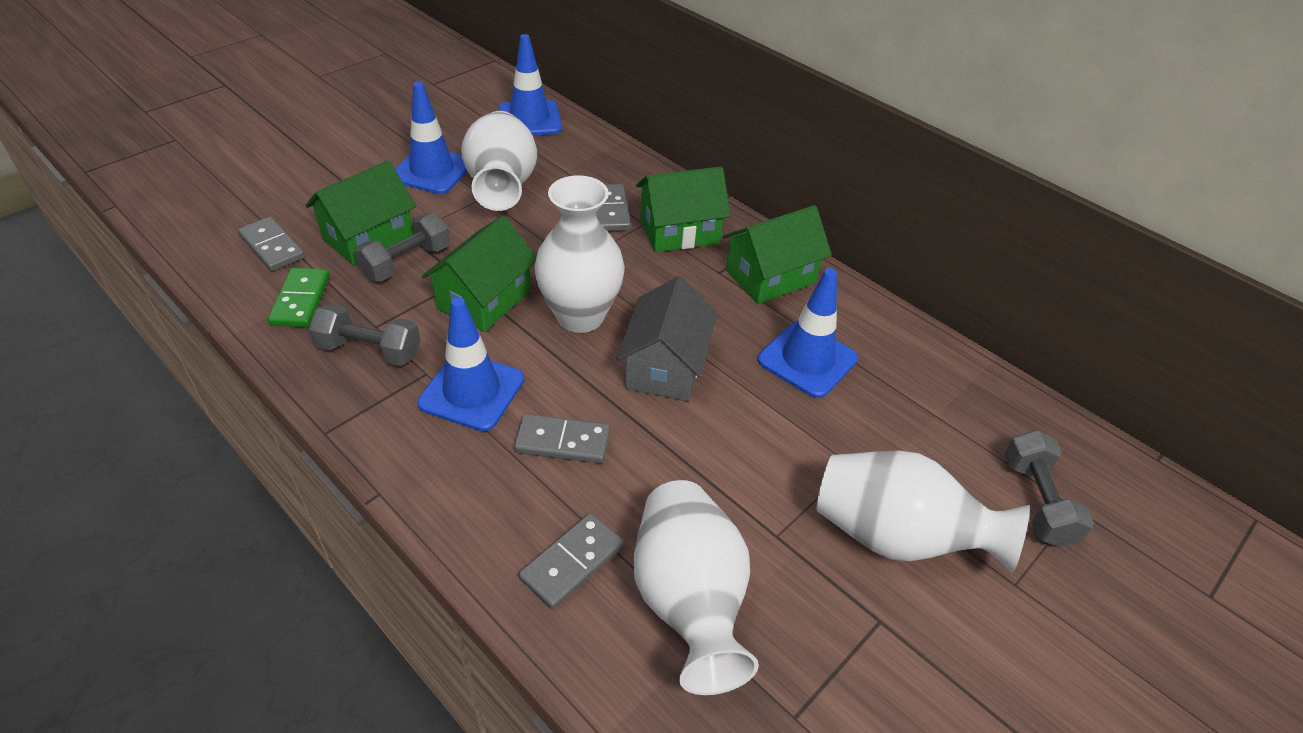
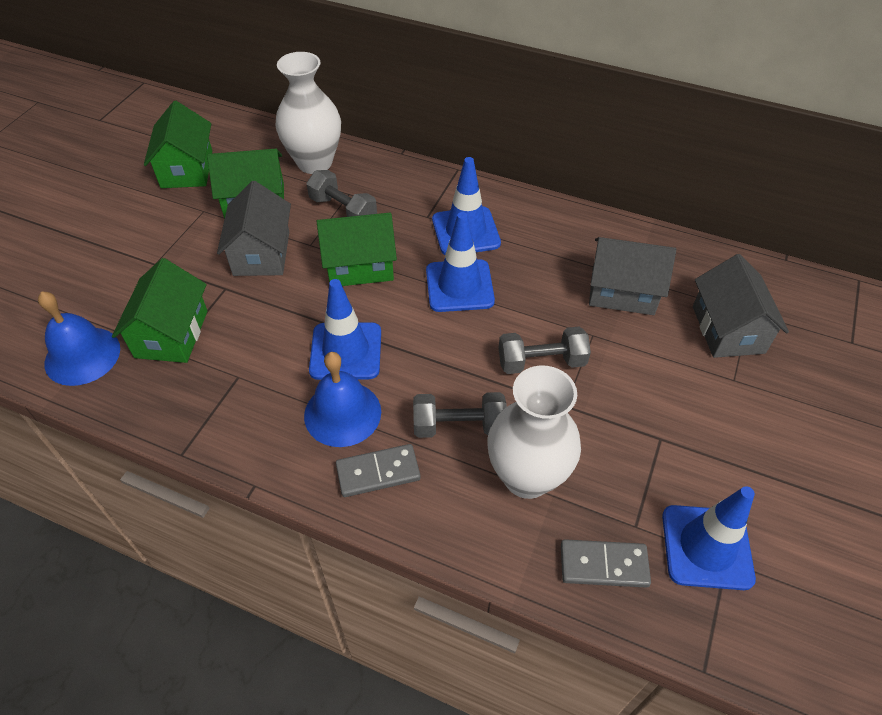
blue bell: 0 -> 2
green domino: 1 -> 0
grey domino: 4 -> 2
grey house: 1 -> 3
white vase: 4 -> 2

